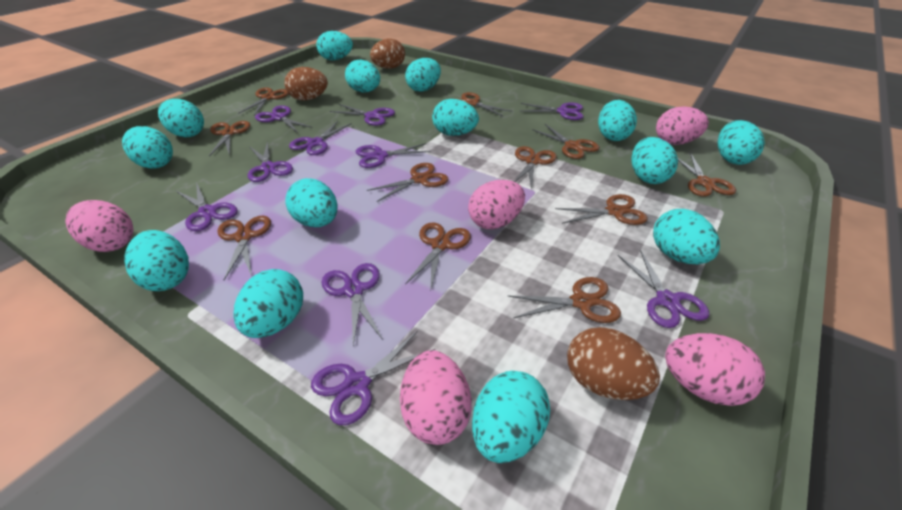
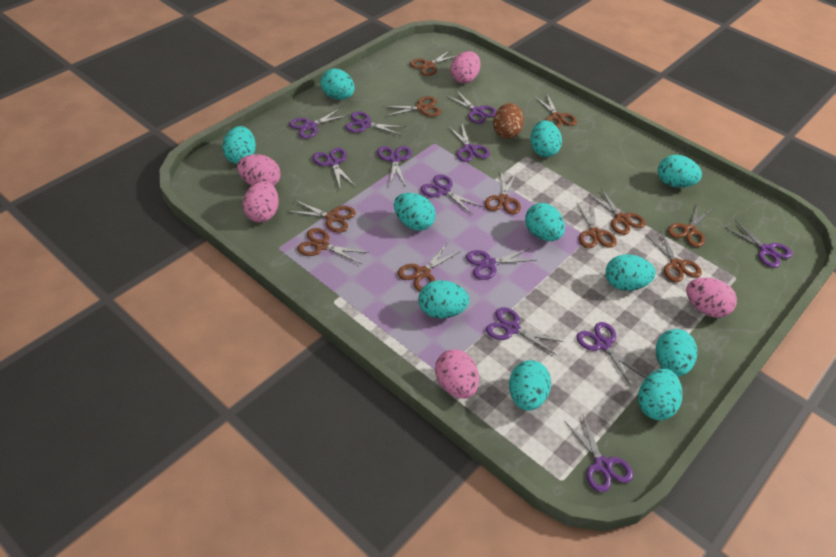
brown egg: 3 -> 1
purple scissors: 10 -> 12
turquoise egg: 14 -> 11

